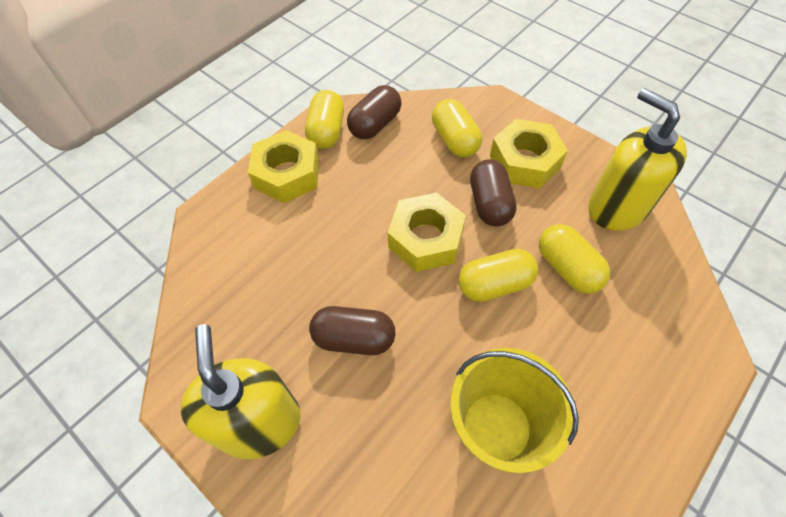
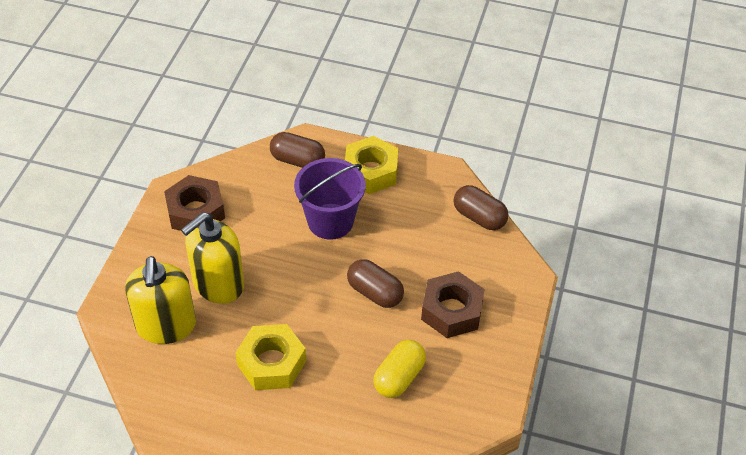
brown nut: 0 -> 2
purple bucket: 0 -> 1
yellow bucket: 1 -> 0
yellow capsule: 4 -> 1
yellow nut: 3 -> 2

